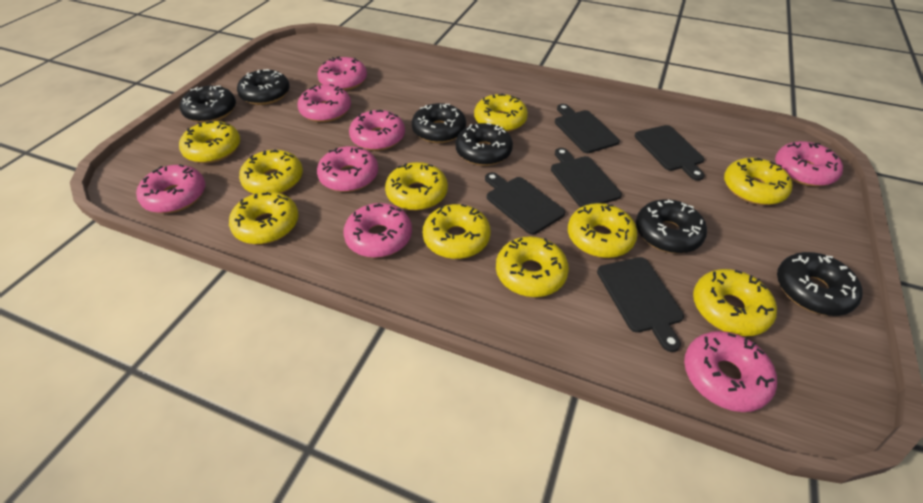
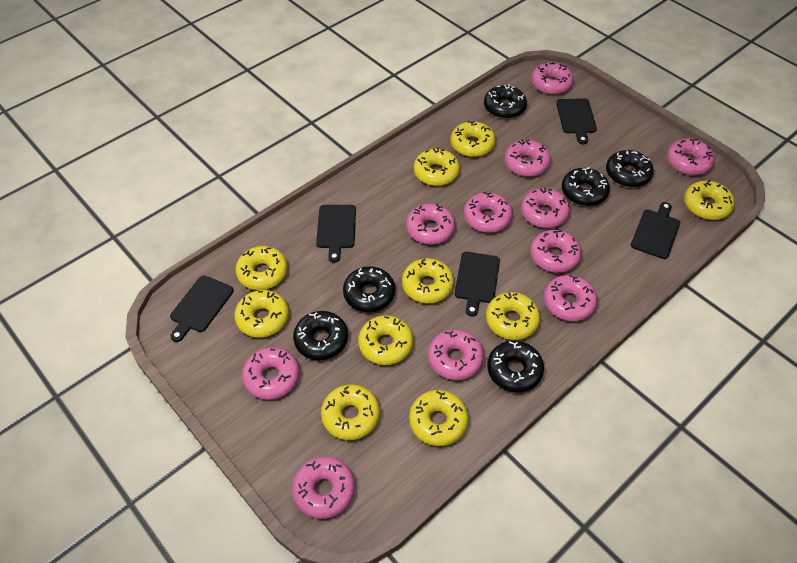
pink donut: 8 -> 11

